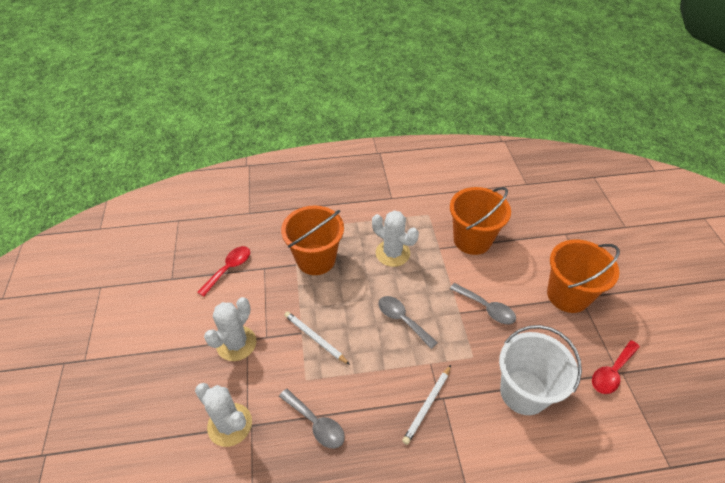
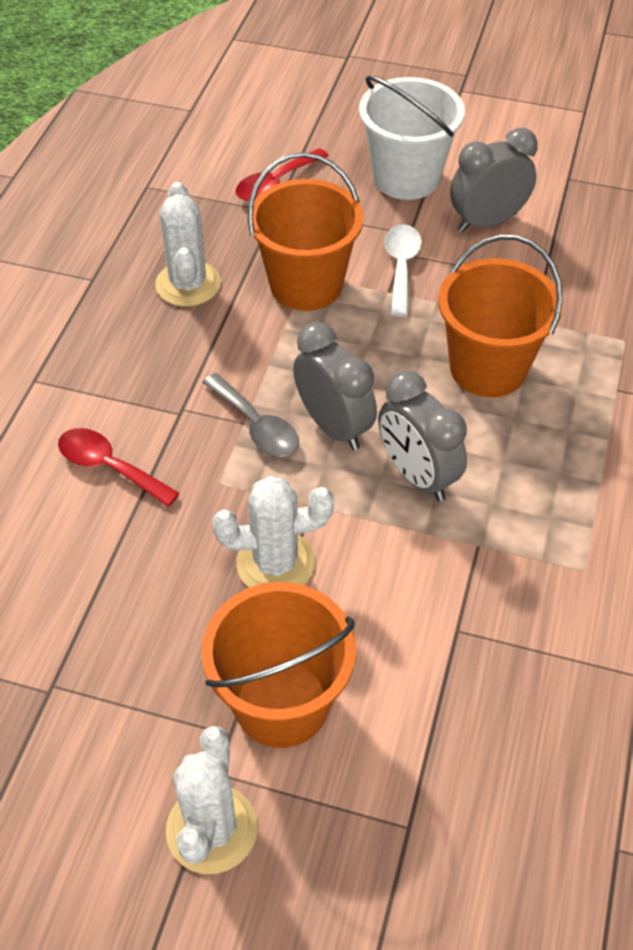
grey clock: 0 -> 3
grey spoon: 3 -> 1
white pencil: 2 -> 0
white spoon: 0 -> 1

